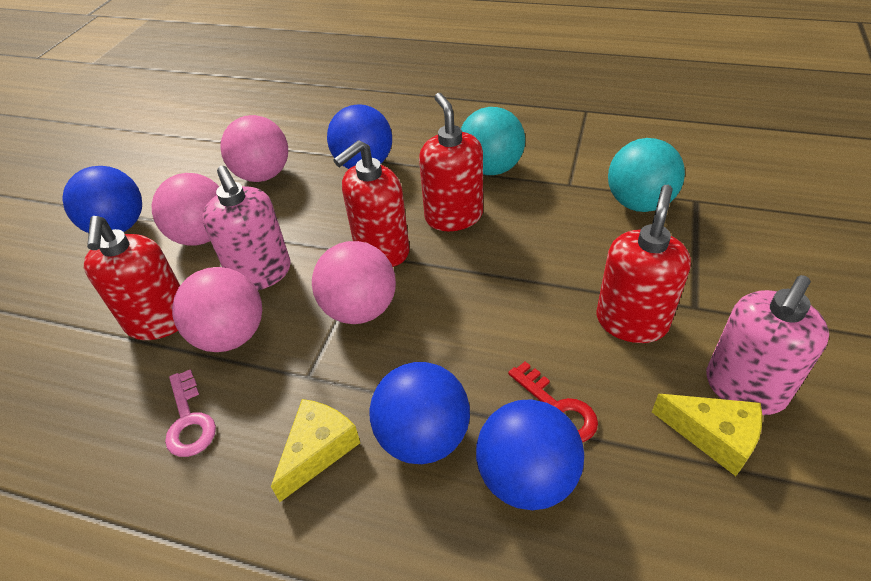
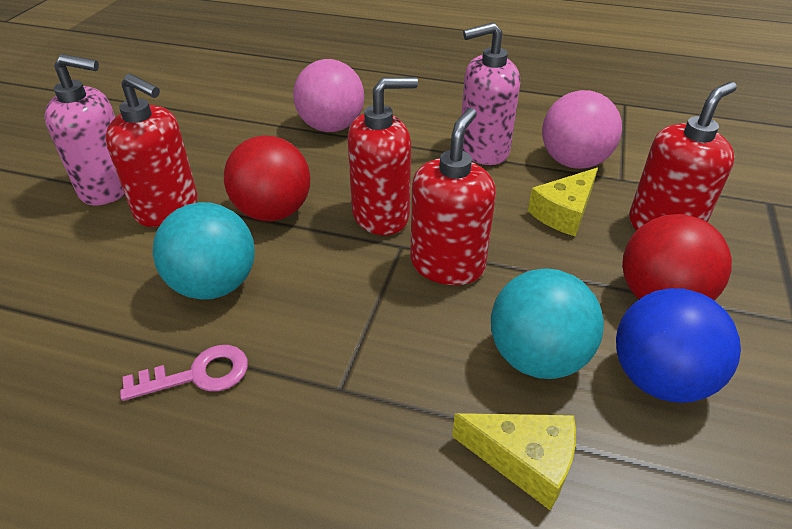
blue ball: 4 -> 1
pink ball: 4 -> 2
red ball: 0 -> 2
red key: 1 -> 0

